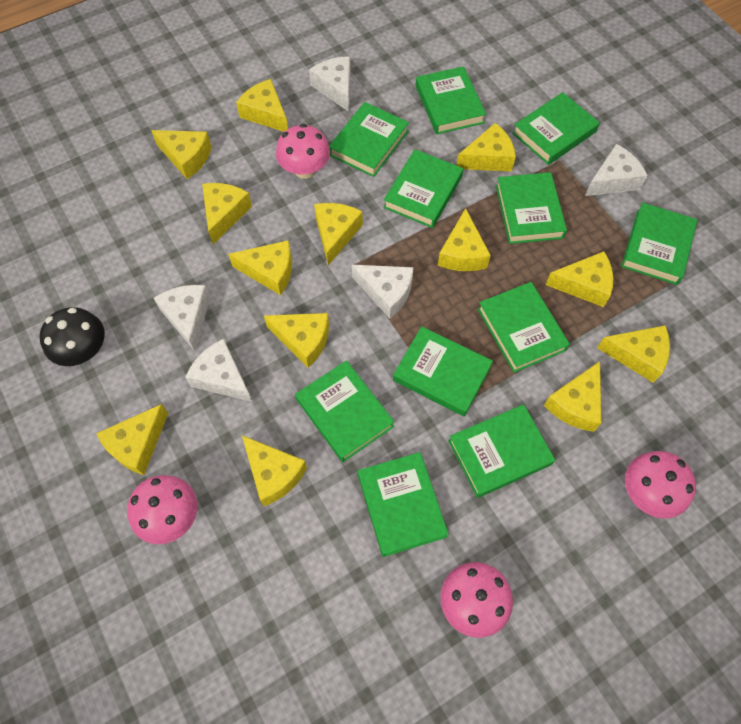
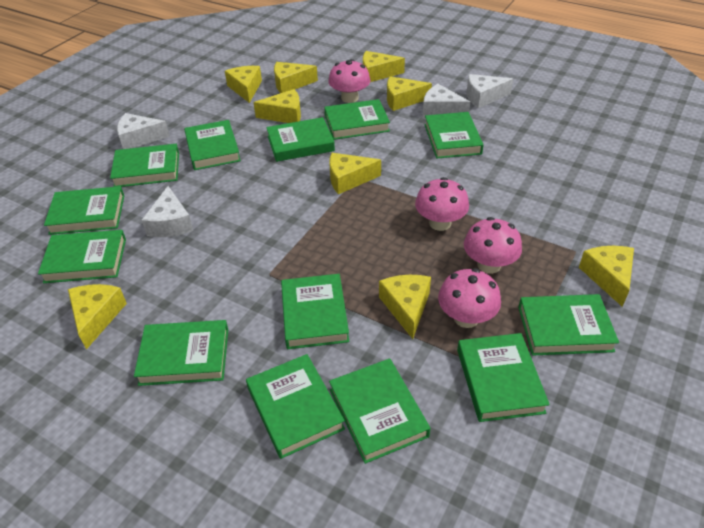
black mushroom: 1 -> 0
green book: 11 -> 13
white cheese: 5 -> 4
yellow cheese: 13 -> 9

